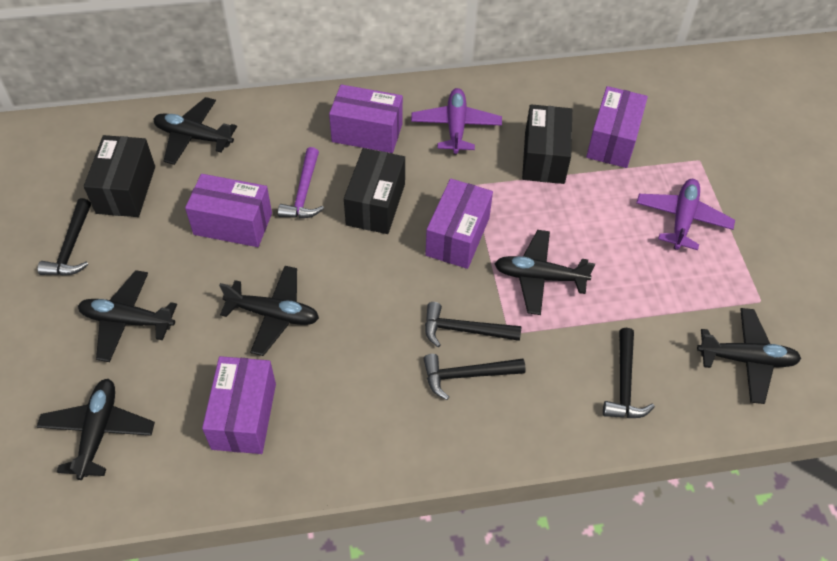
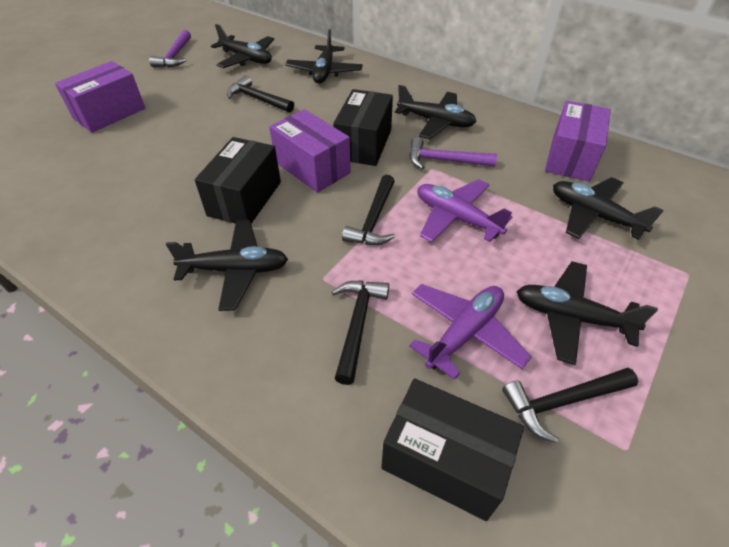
purple box: 5 -> 3
purple hammer: 1 -> 2

